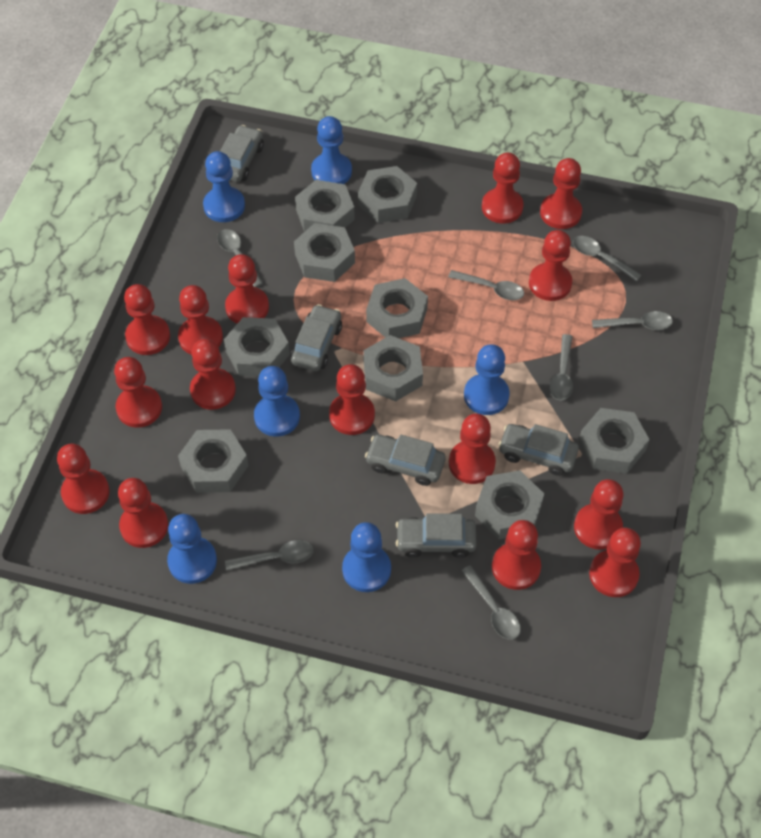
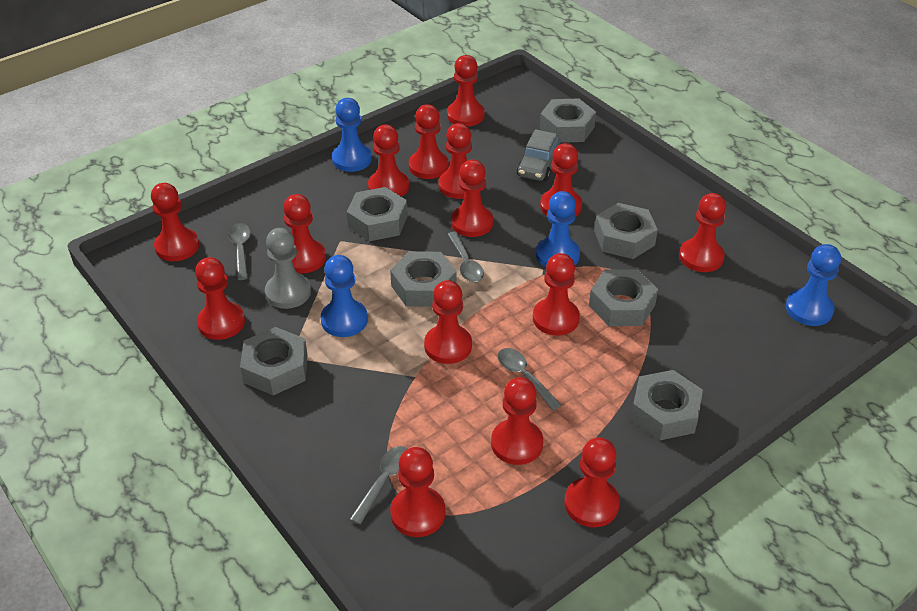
blue pawn: 6 -> 4
grey car: 5 -> 1
grey nut: 9 -> 7
grey pawn: 0 -> 1
grey spoon: 7 -> 4

